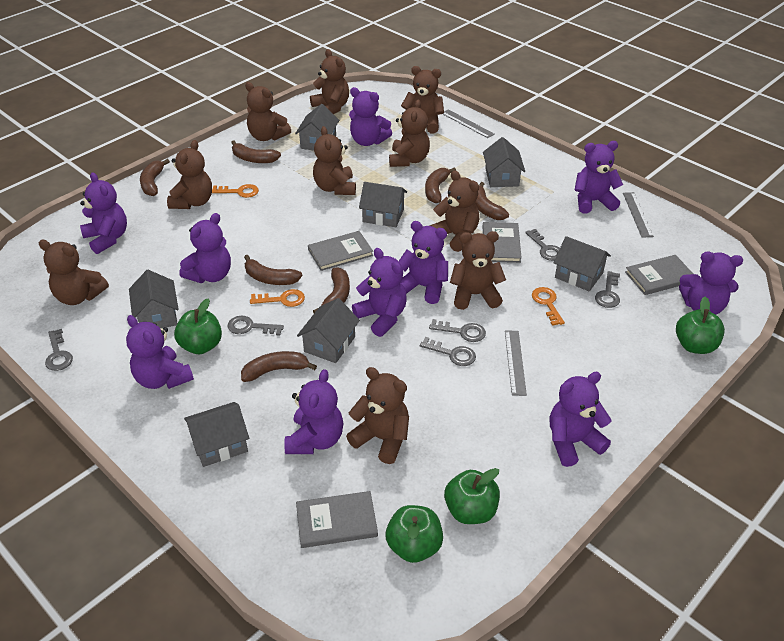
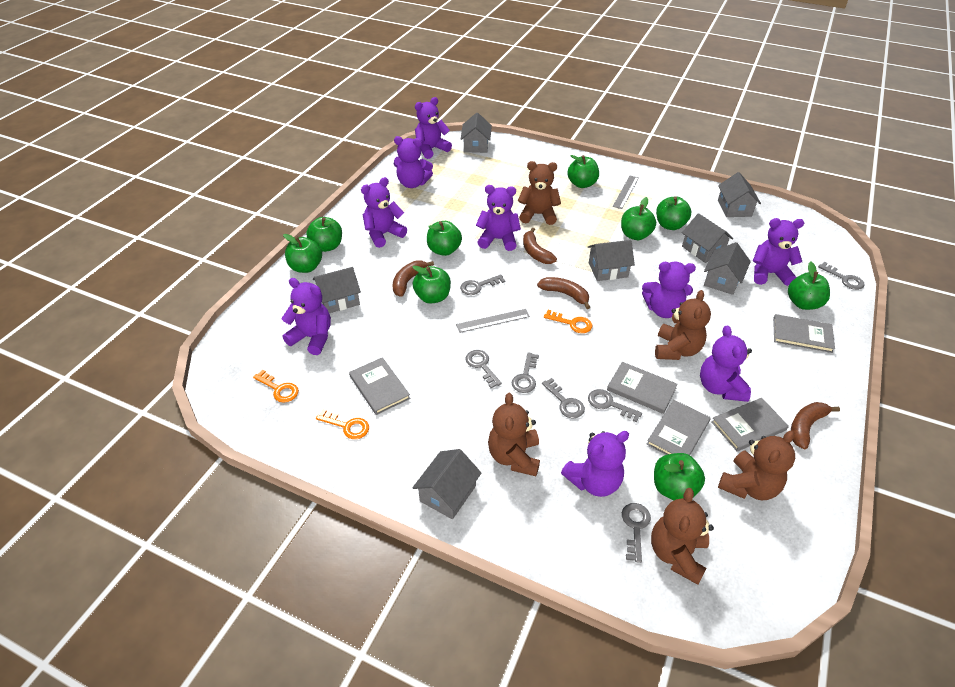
brown banana: 7 -> 4
brown teddy bear: 10 -> 5
green apple: 4 -> 9
grey book: 4 -> 5
grey key: 6 -> 7
grey ruler: 3 -> 2
purple teddy bear: 10 -> 9

